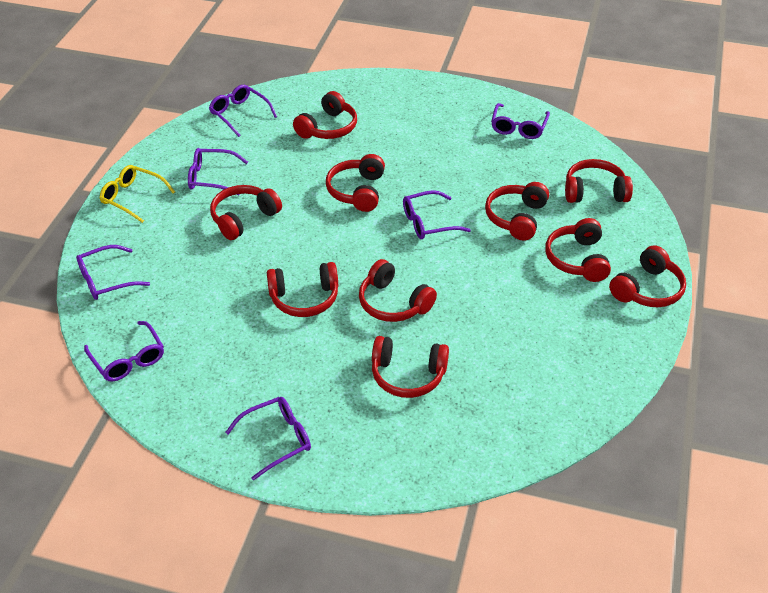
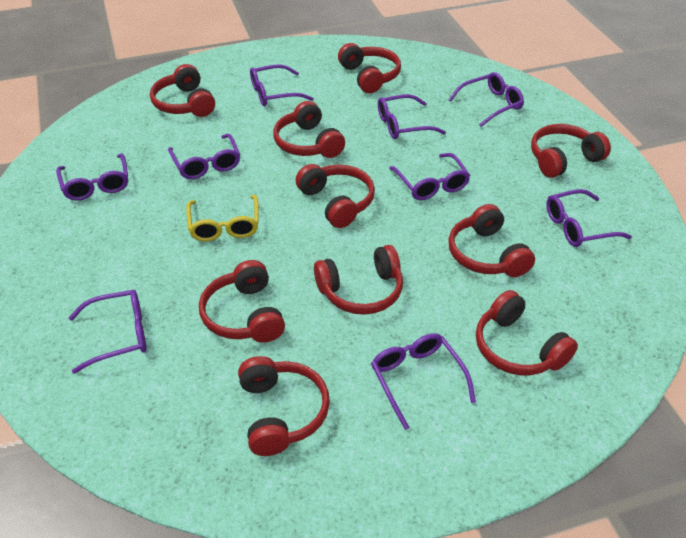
purple glasses: 7 -> 9

